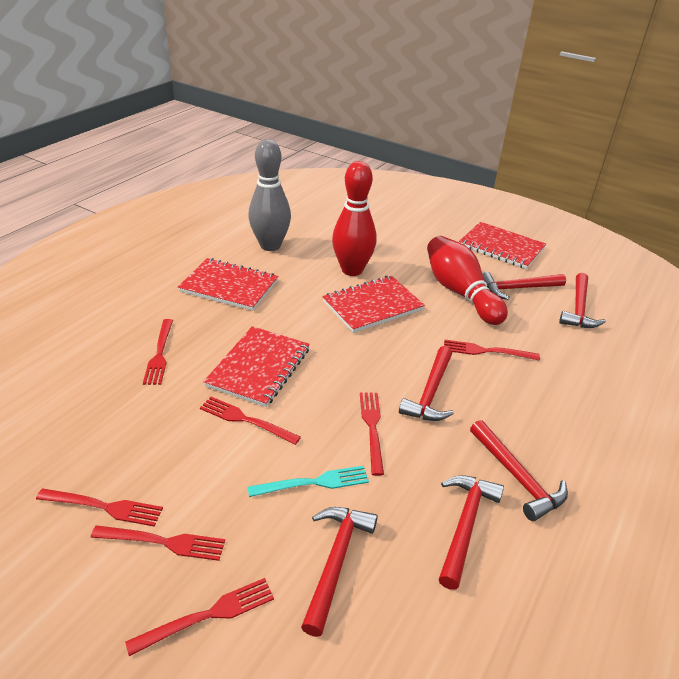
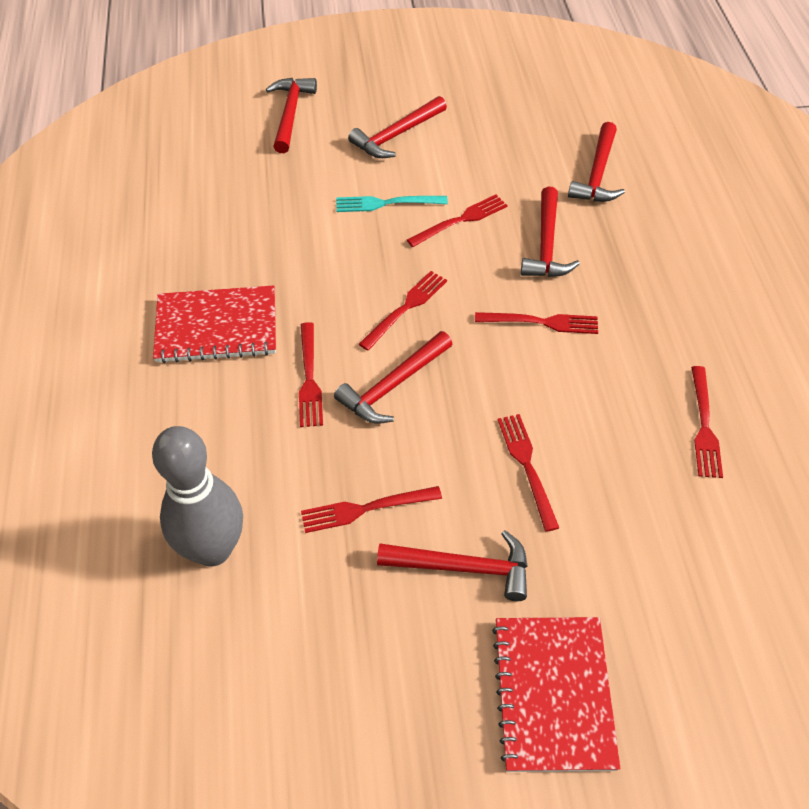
red bowling pin: 2 -> 0
red notebook: 4 -> 2

